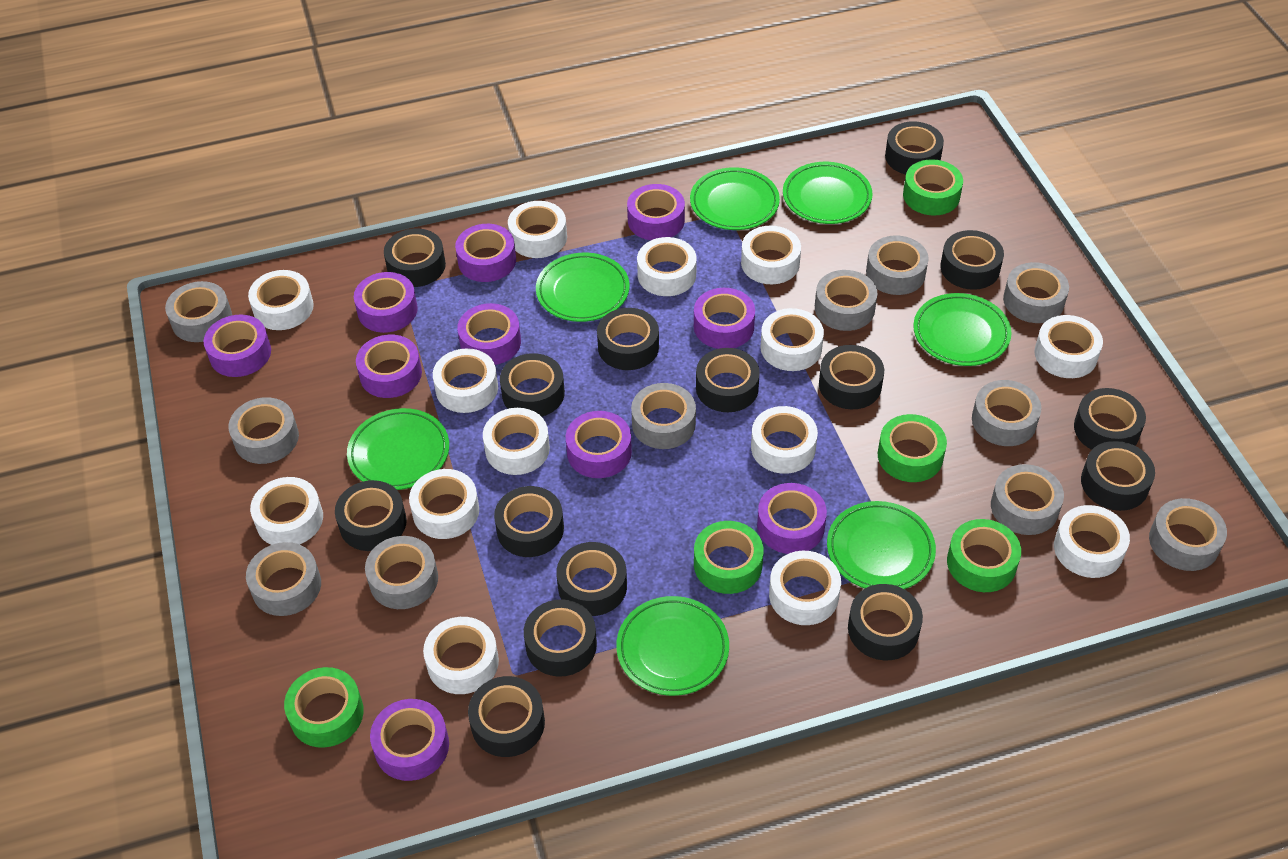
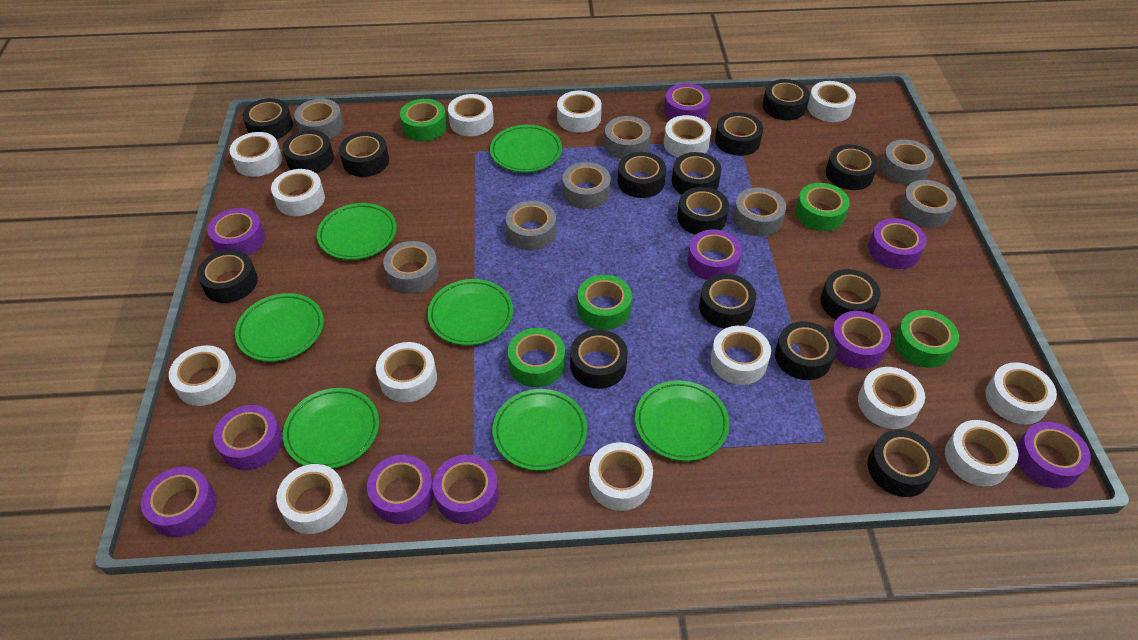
grey tape: 11 -> 8

